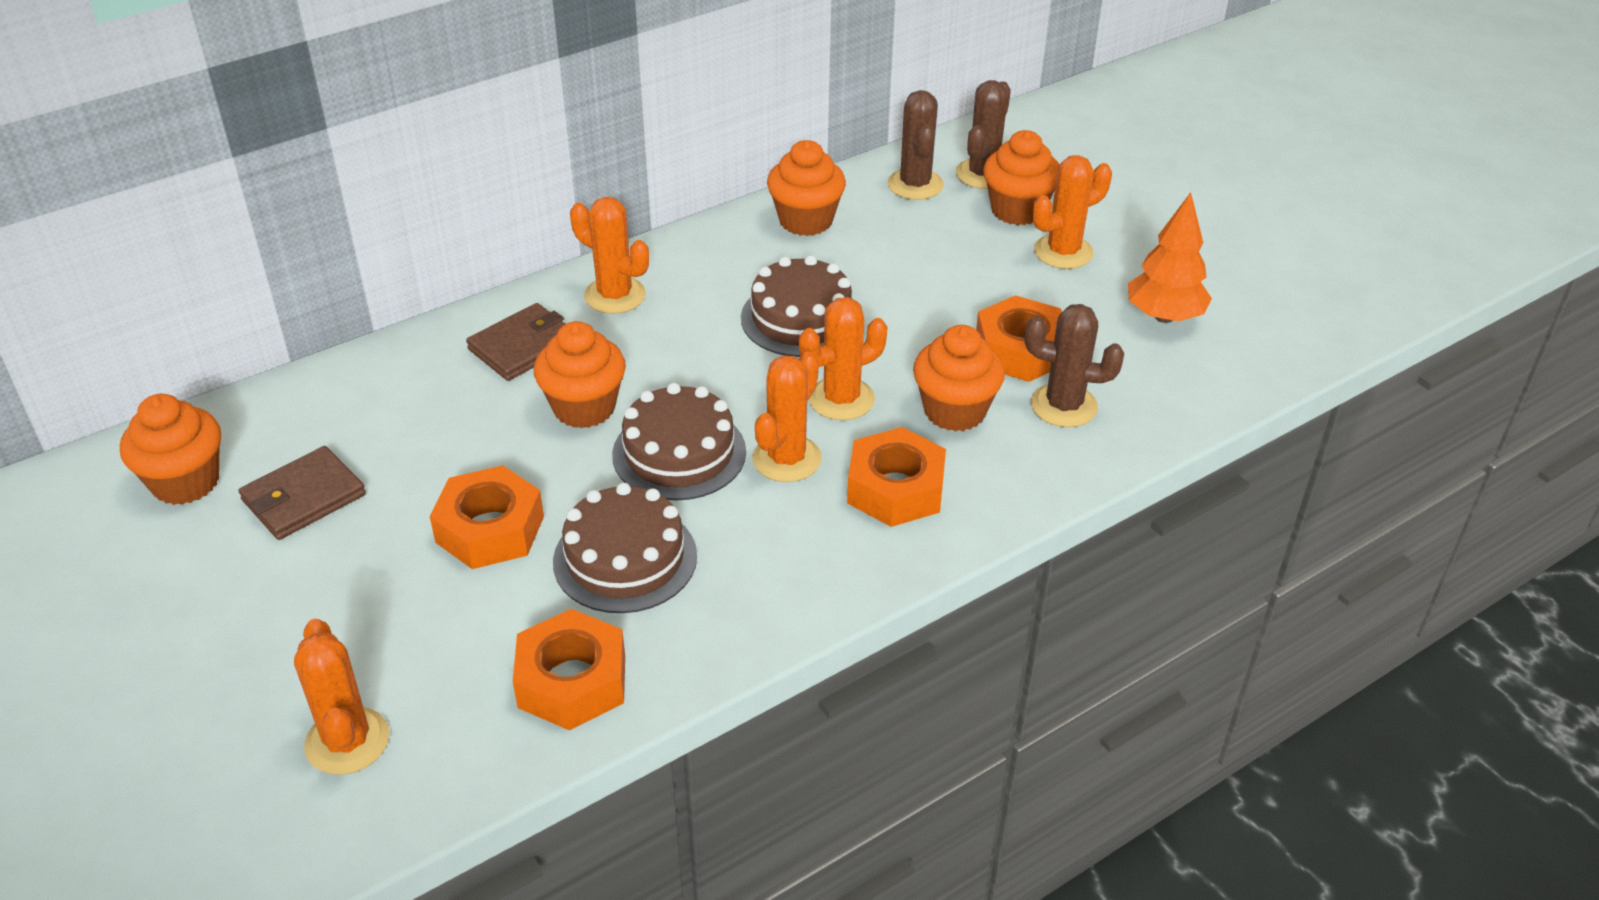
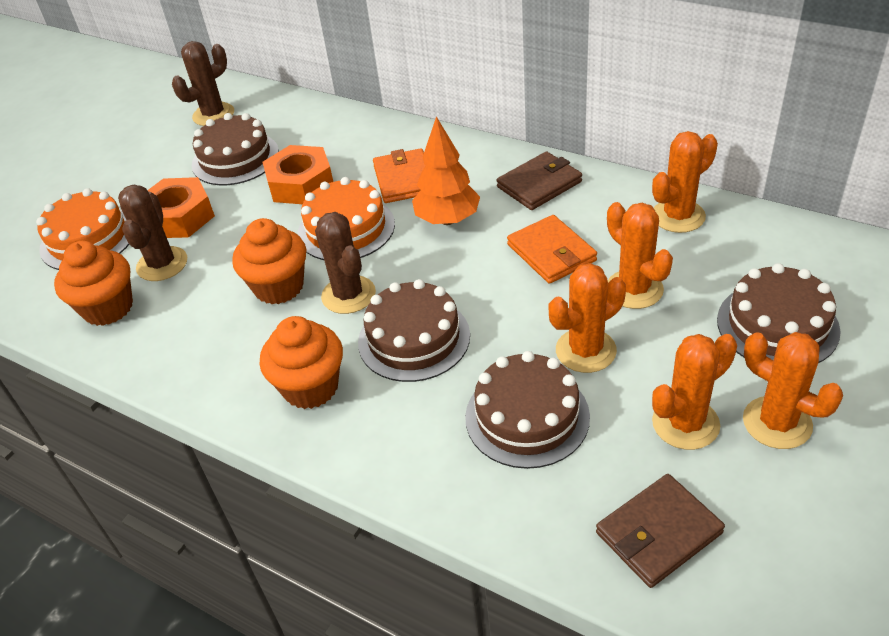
brown cake: 3 -> 4
orange cake: 0 -> 2
orange cupcake: 5 -> 3
orange nut: 4 -> 2
orange wallet: 0 -> 2

